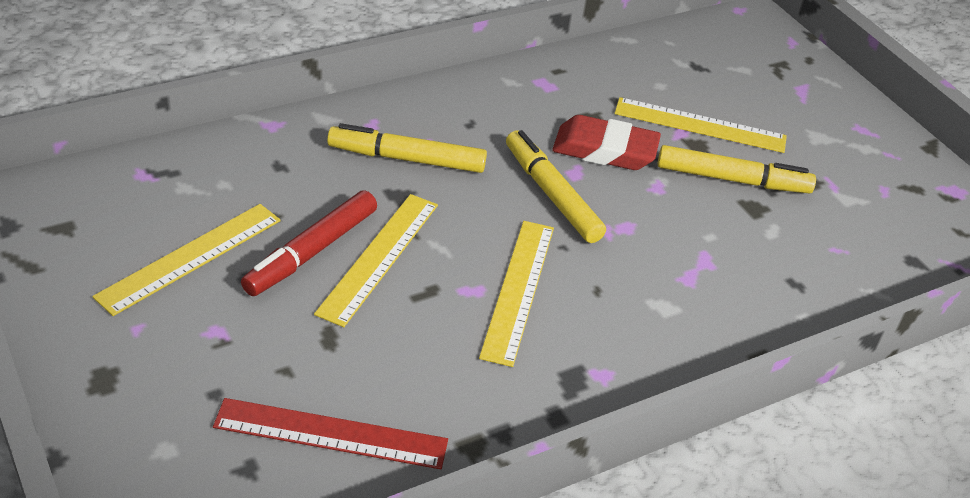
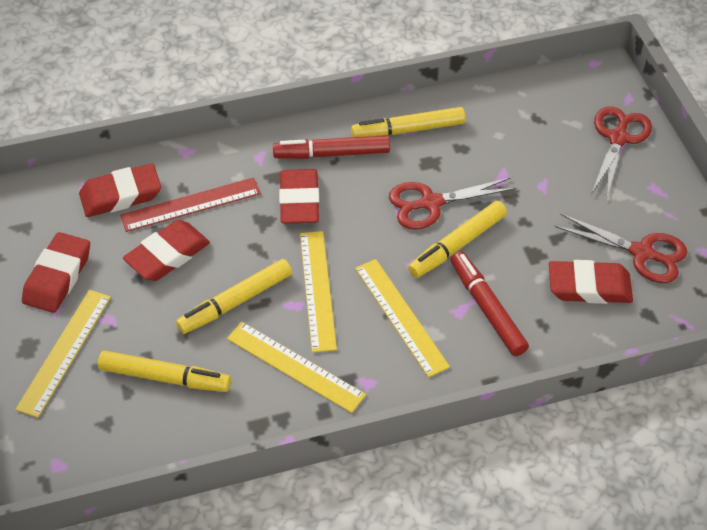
red eraser: 1 -> 5
red marker: 1 -> 2
red scissors: 0 -> 3
yellow marker: 3 -> 4

